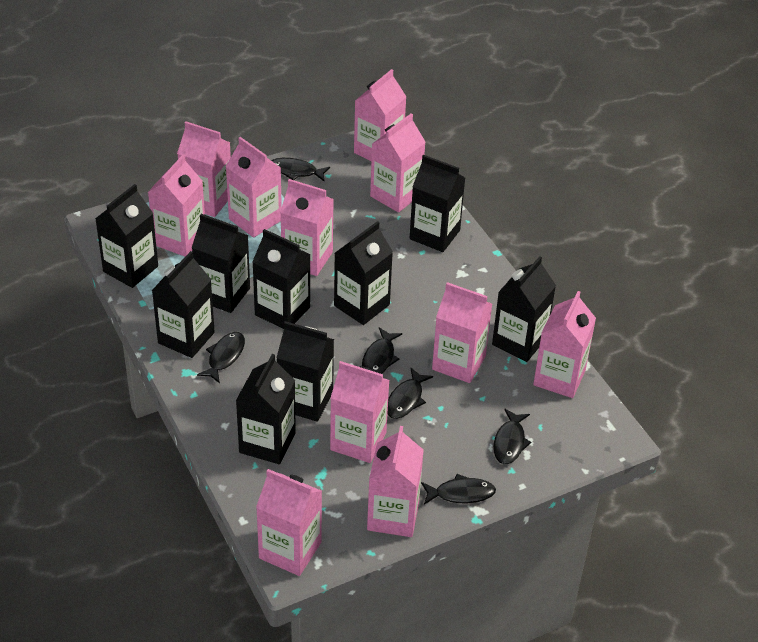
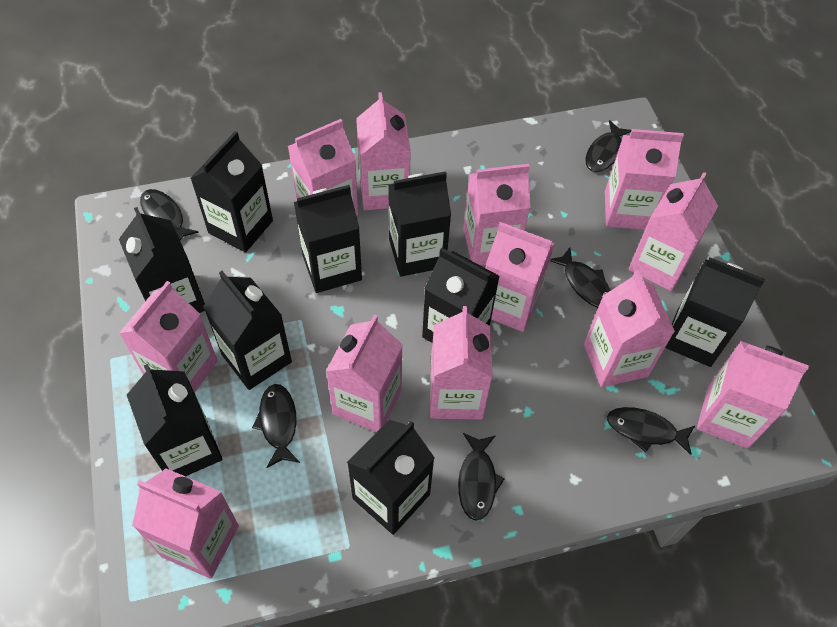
pink carton: 11 -> 12

